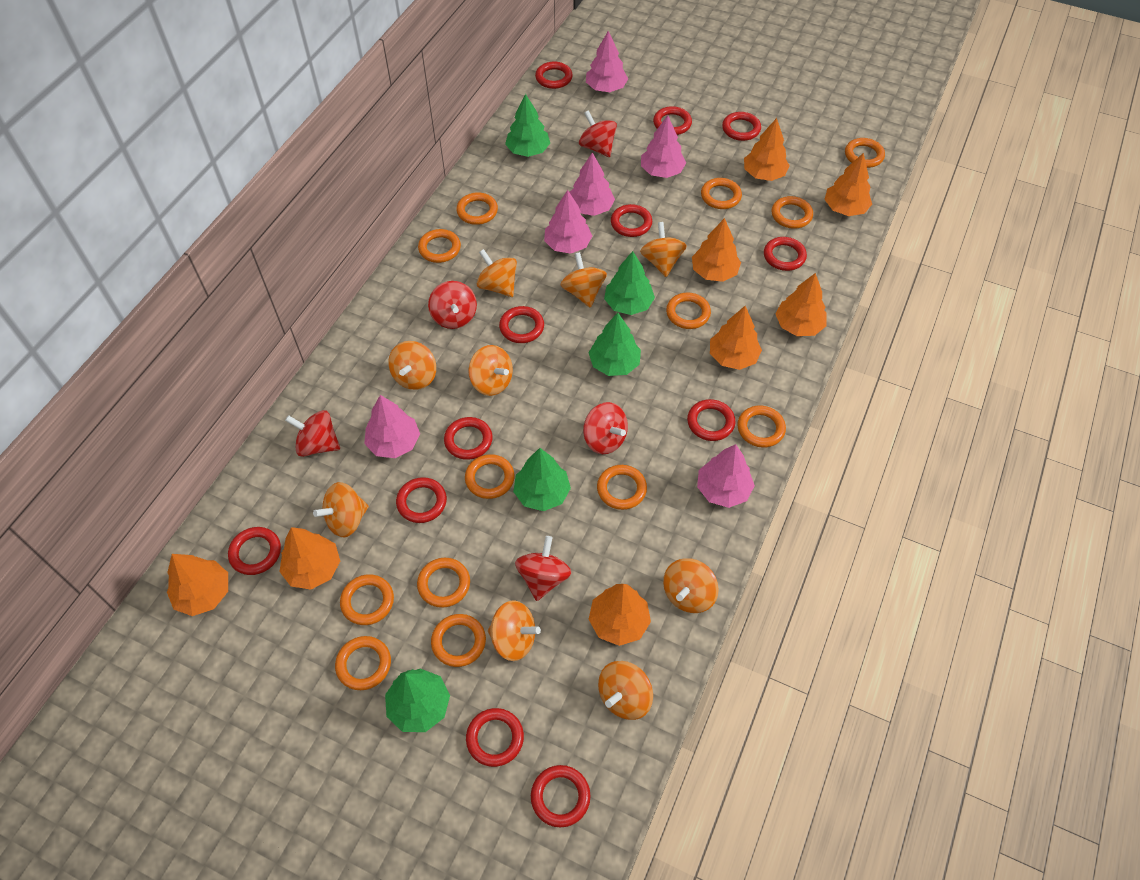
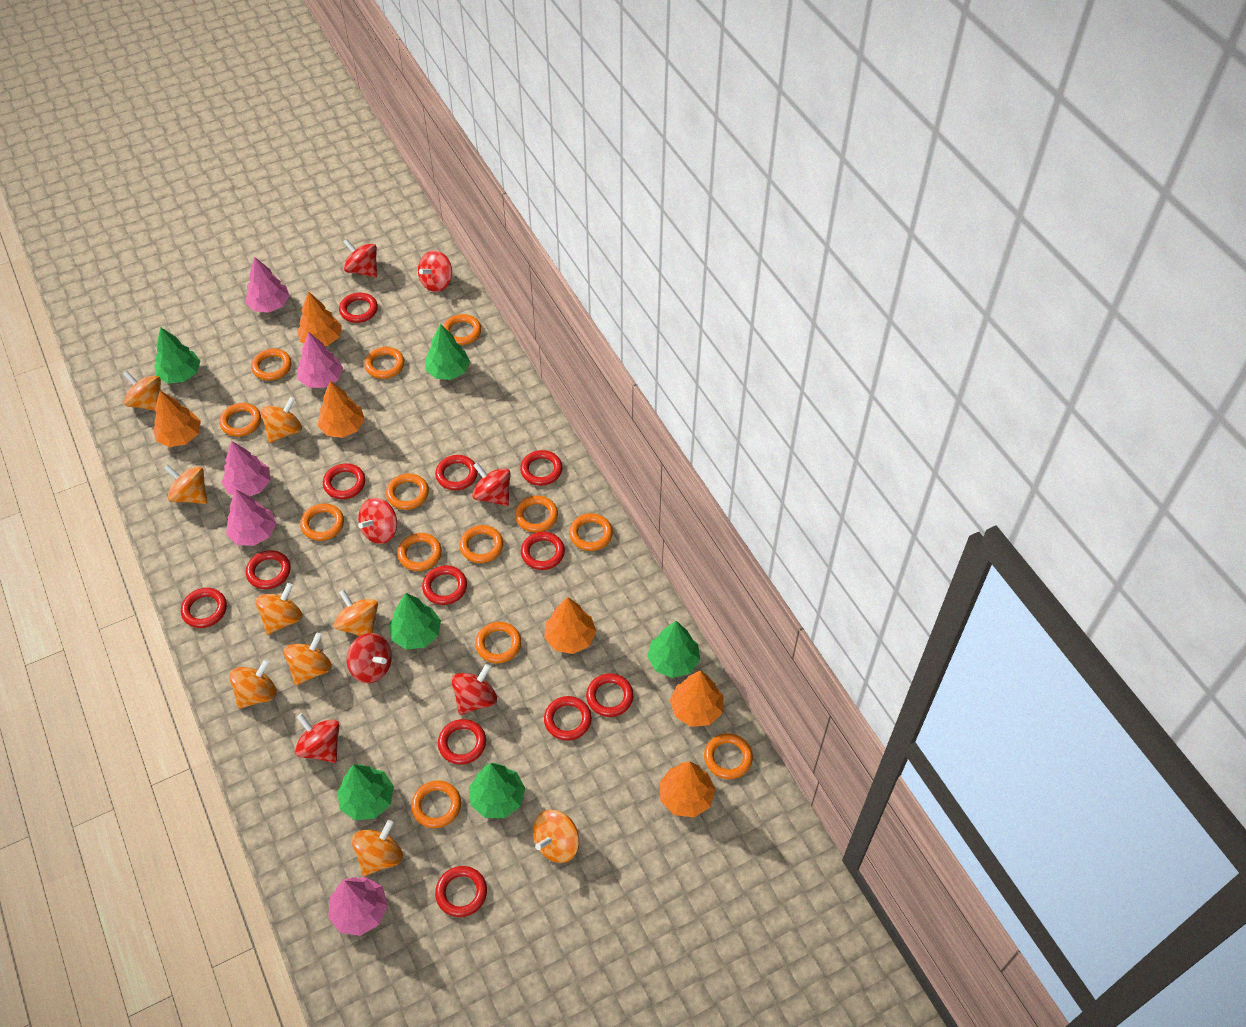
green tree: 5 -> 6
orange tree: 8 -> 6
pink tree: 6 -> 5
red spinning top: 5 -> 7

